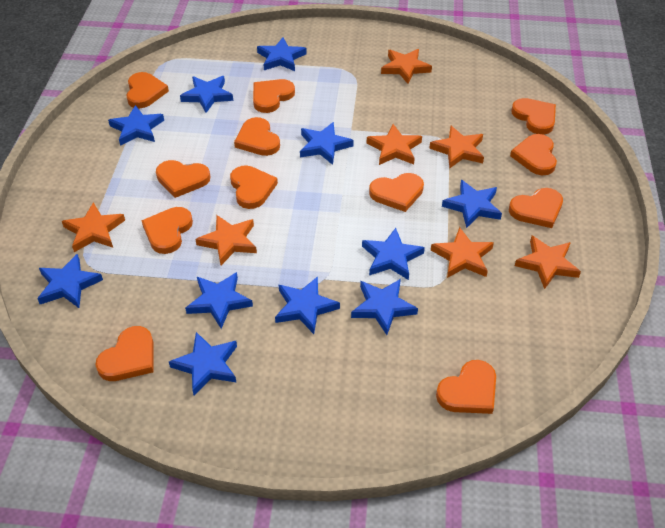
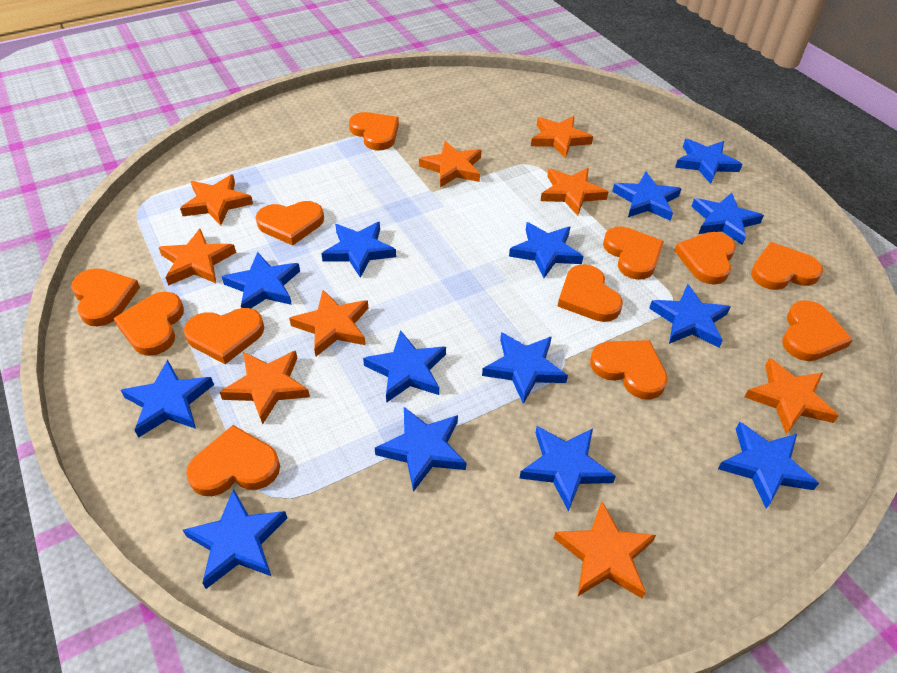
blue star: 11 -> 14
orange star: 7 -> 9

